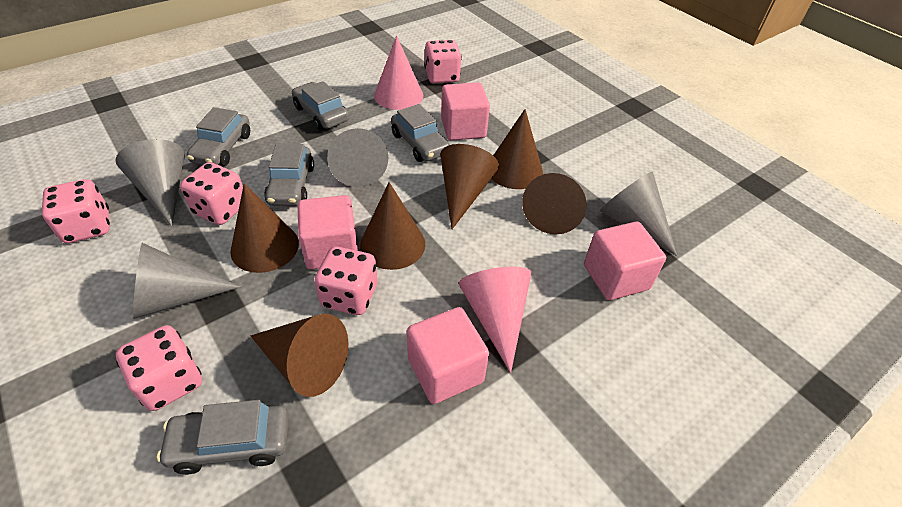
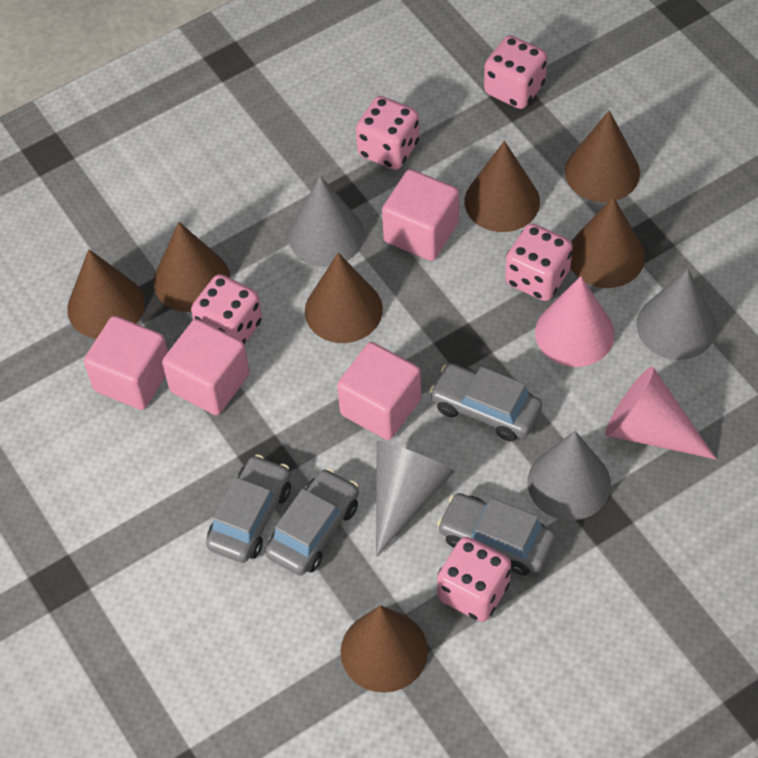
brown cone: 6 -> 7
grey car: 5 -> 4

